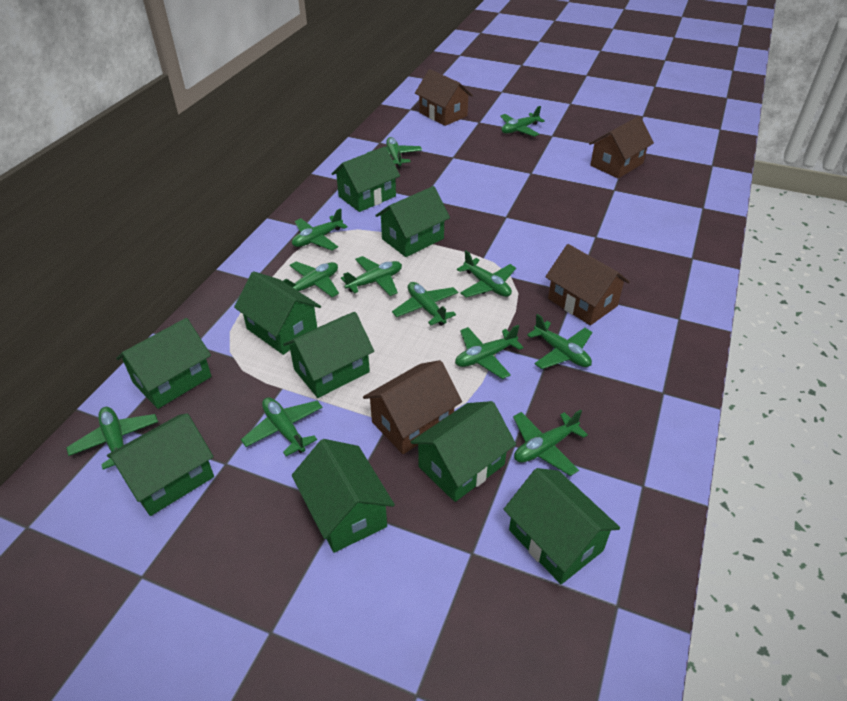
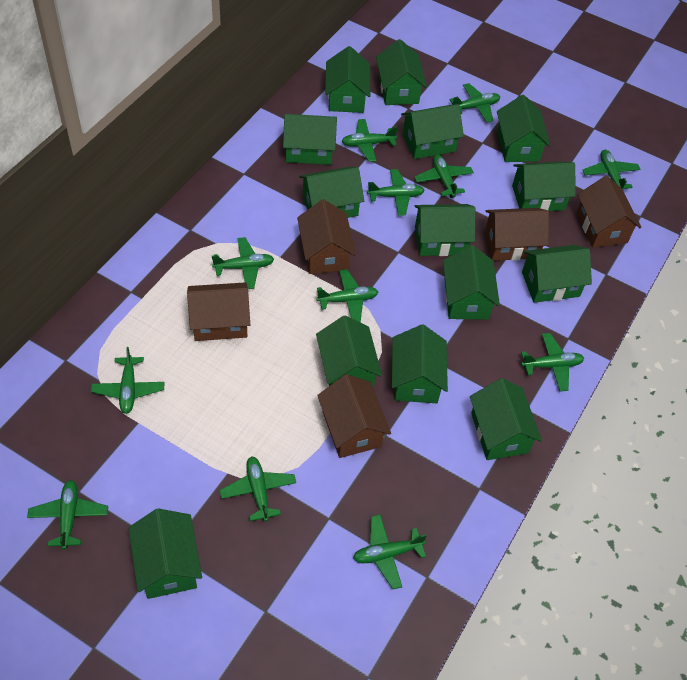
brown house: 4 -> 5
green house: 9 -> 14

